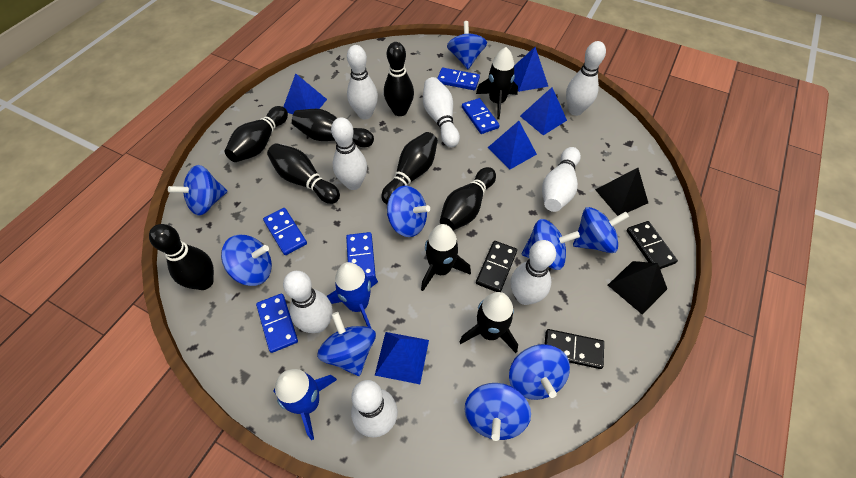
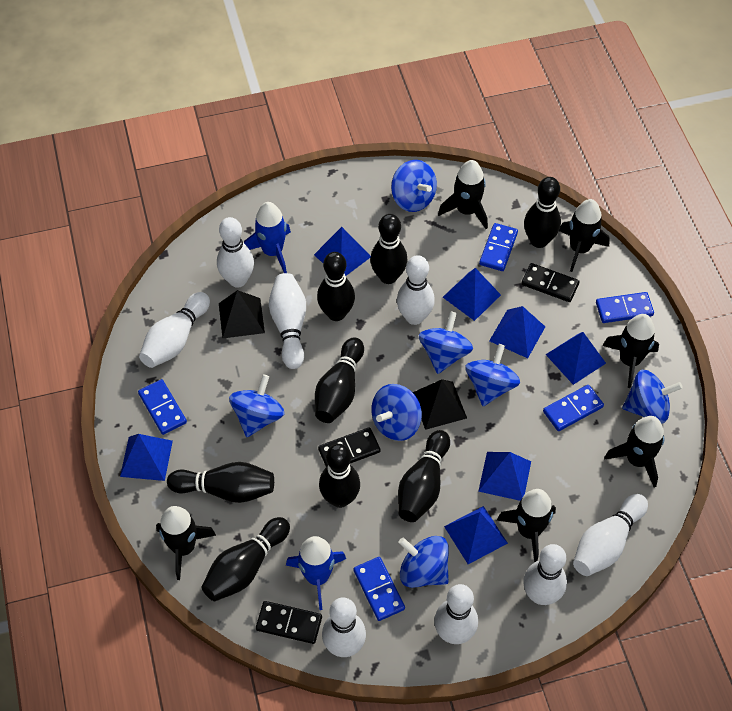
black bowling pin: 7 -> 8
black rocket: 3 -> 6
blue pyramid: 5 -> 7
blue spinning top: 9 -> 7

